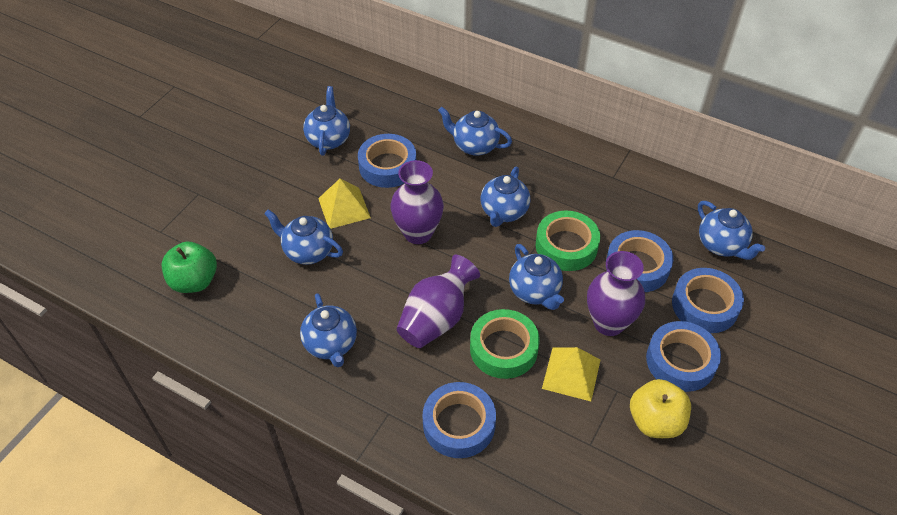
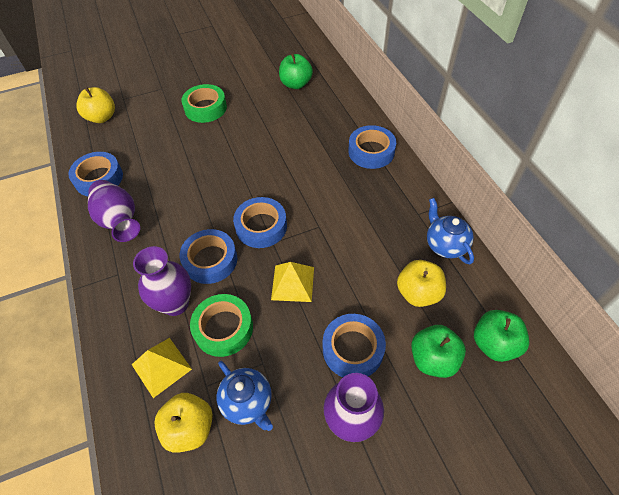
blue teapot: 7 -> 2
green apple: 1 -> 3
yellow apple: 1 -> 3

